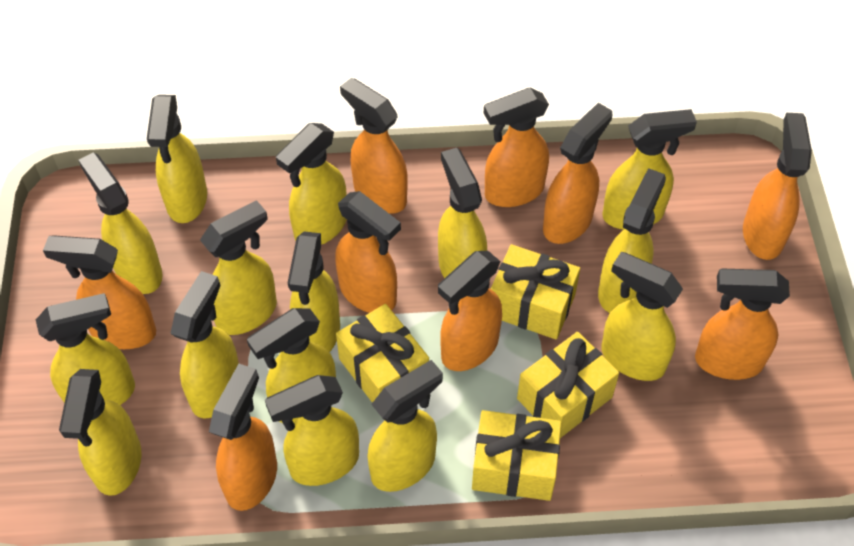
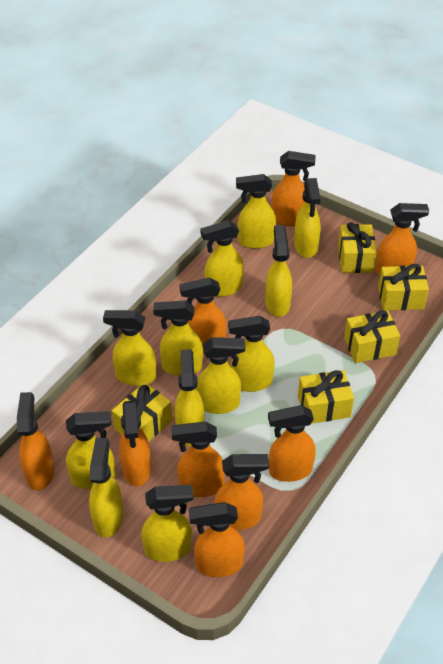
yellow gift: 4 -> 5
yellow spray bottle: 15 -> 12

